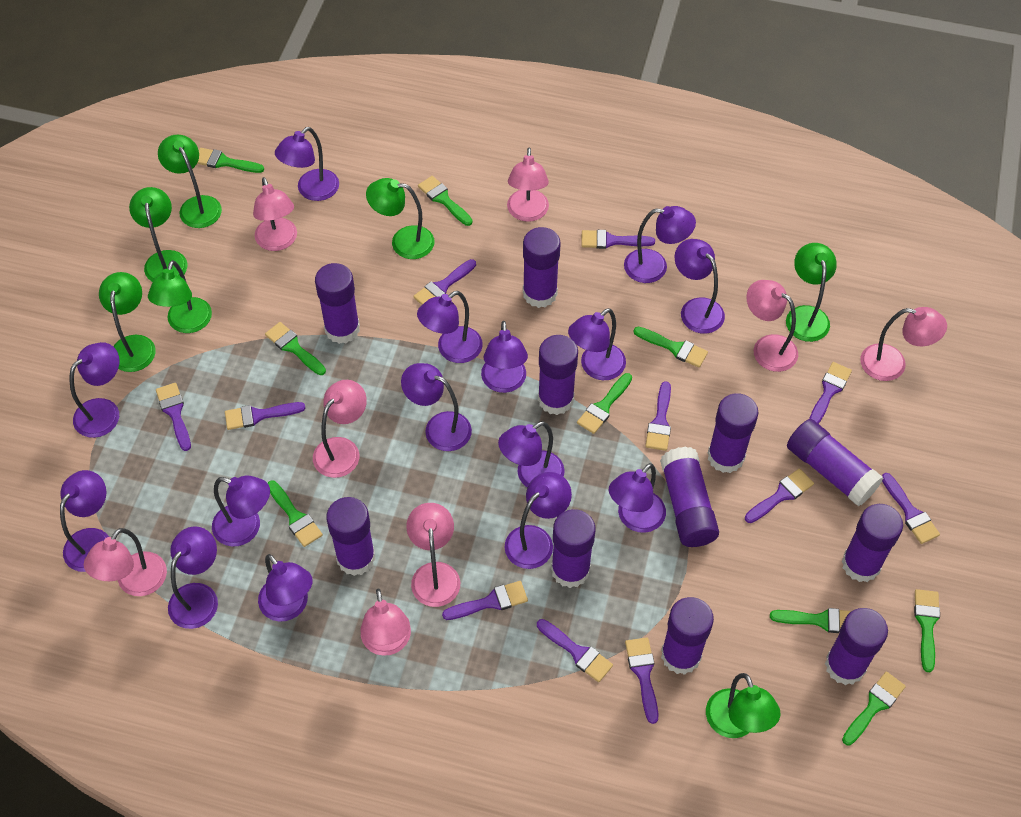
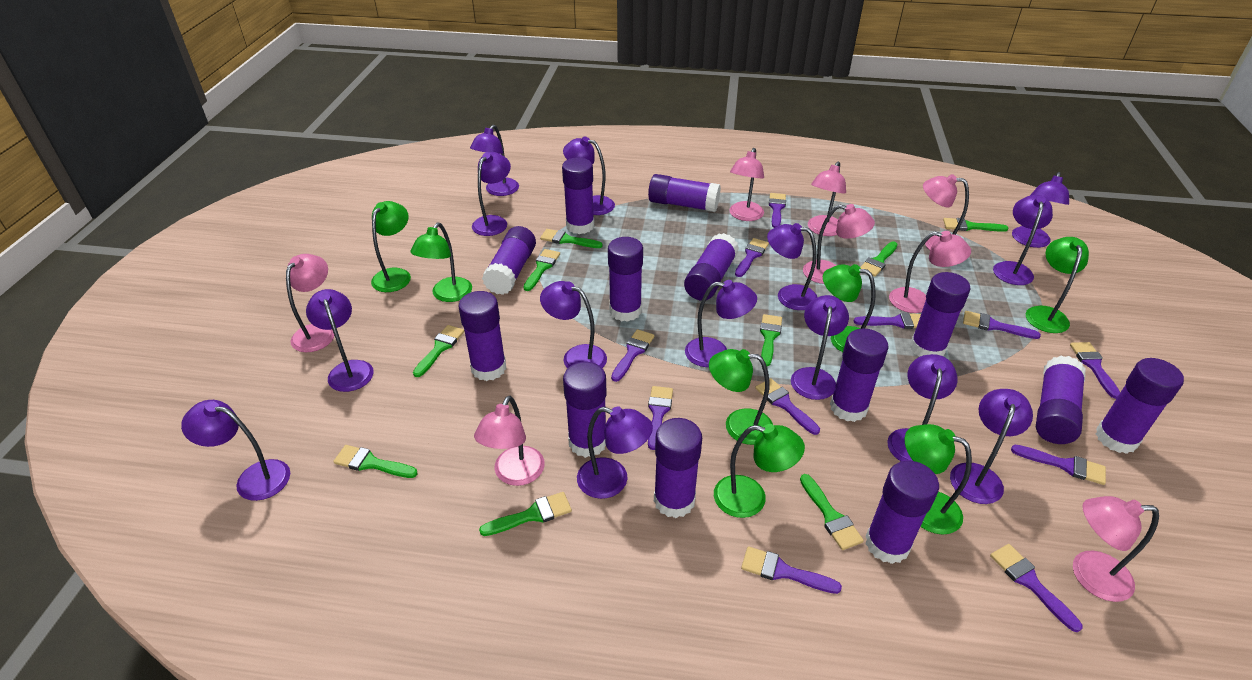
purple glue stick: 11 -> 13
purple lamp: 15 -> 14

